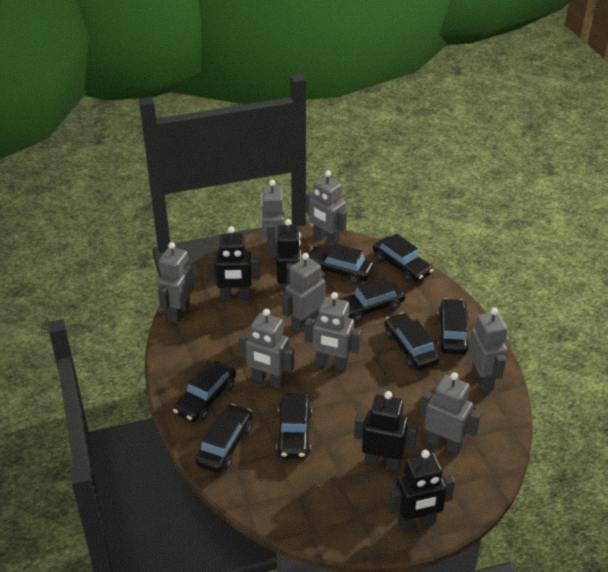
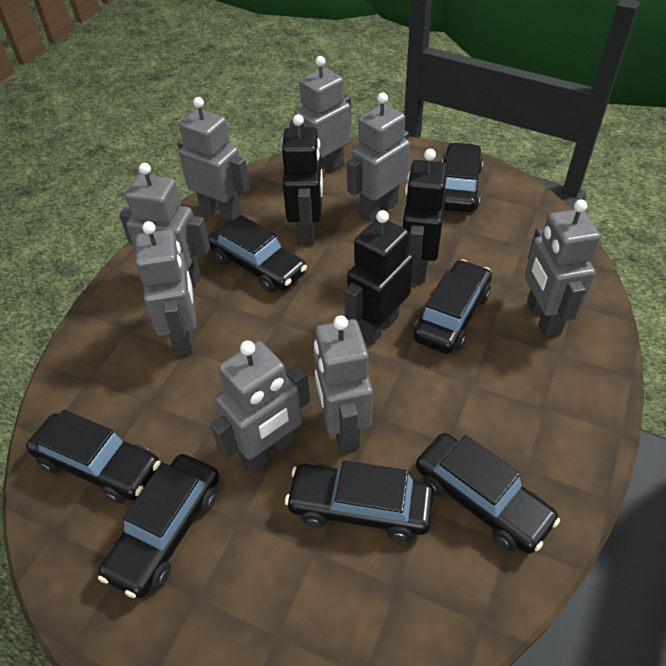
black car: 8 -> 7
black robot: 4 -> 3

